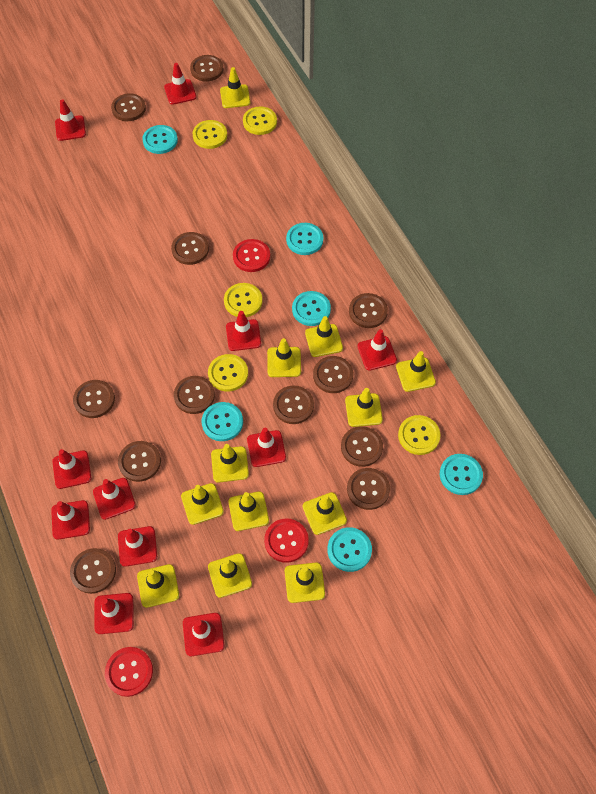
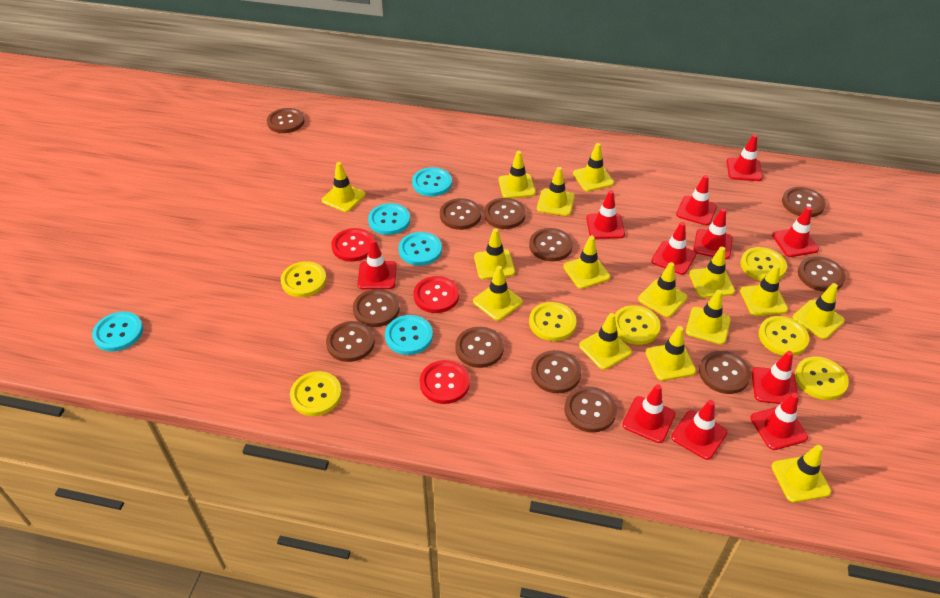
turquoise button: 6 -> 5
yellow button: 5 -> 7
yellow traffic cone: 12 -> 15

